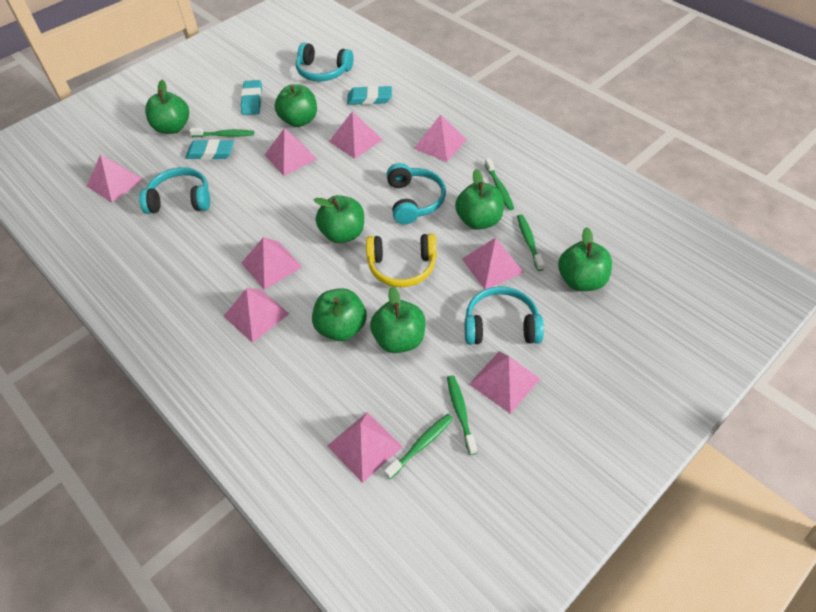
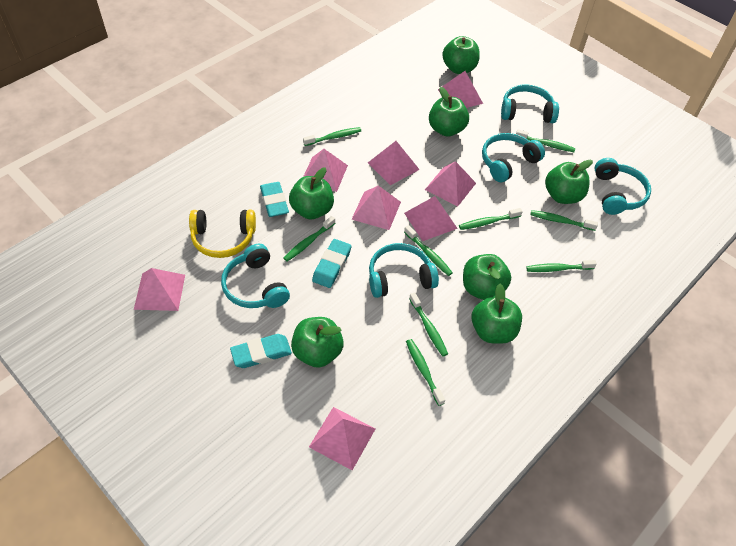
green toothbrush: 5 -> 9
pink pyramid: 9 -> 8
turquoise headphones: 4 -> 5

